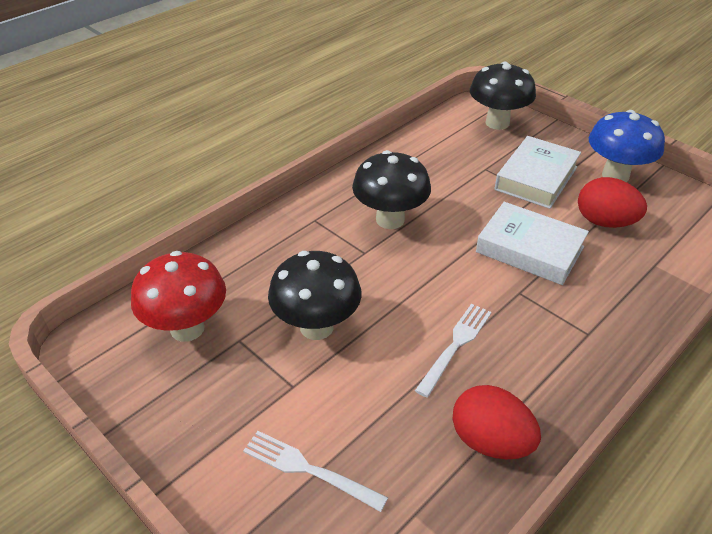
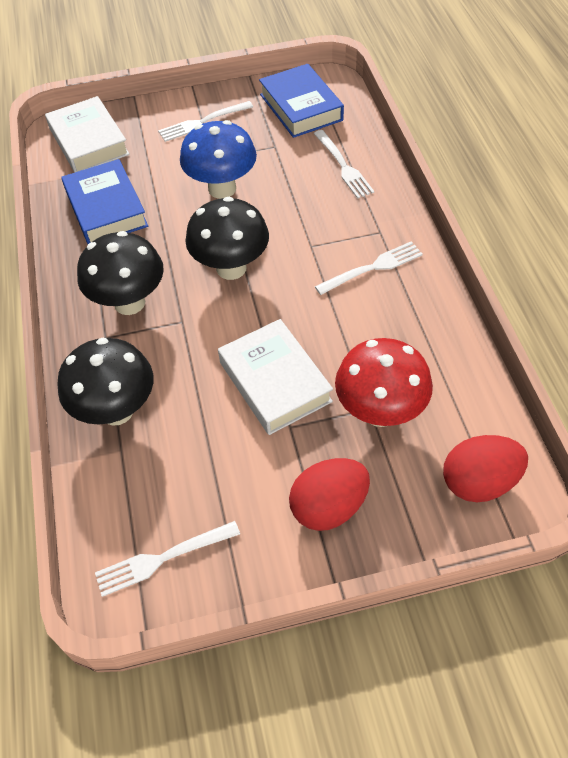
blue book: 0 -> 2
white fork: 2 -> 4

